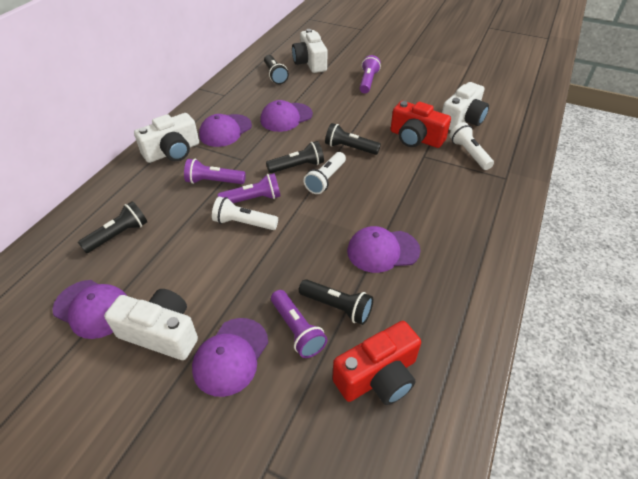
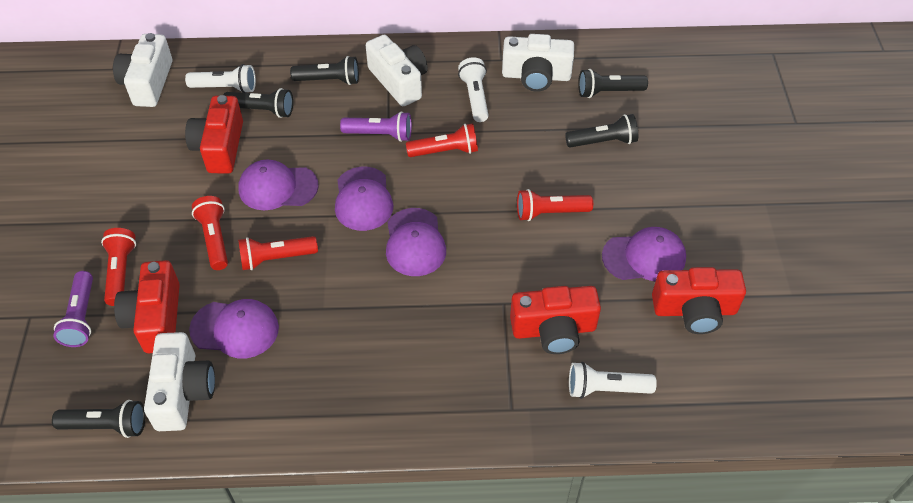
purple flashlight: 4 -> 2
red camera: 2 -> 4
red flashlight: 0 -> 5

